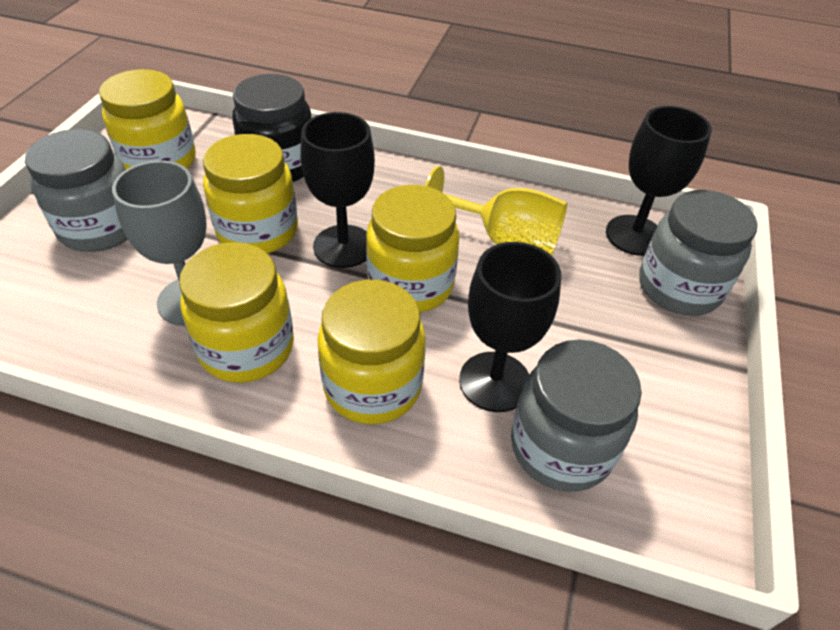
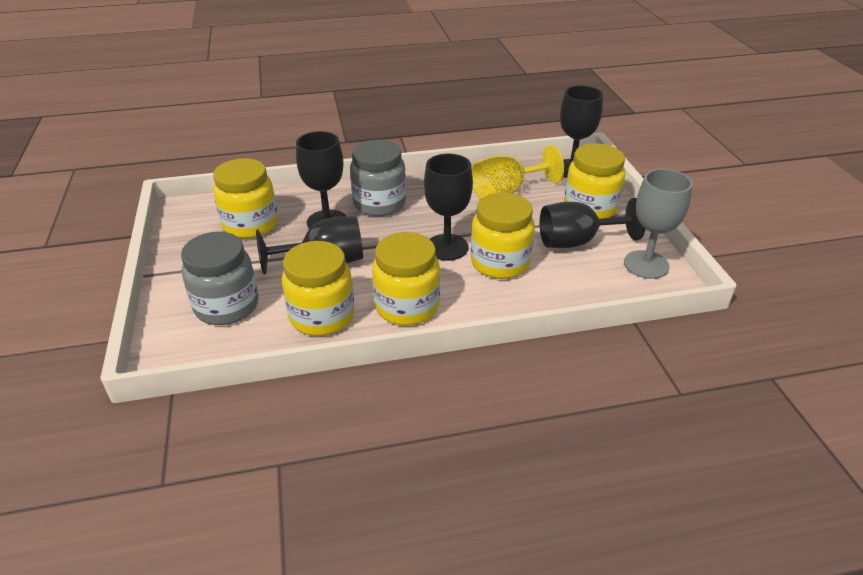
black goblet: 3 -> 5
black jar: 1 -> 0
grey jar: 3 -> 2

